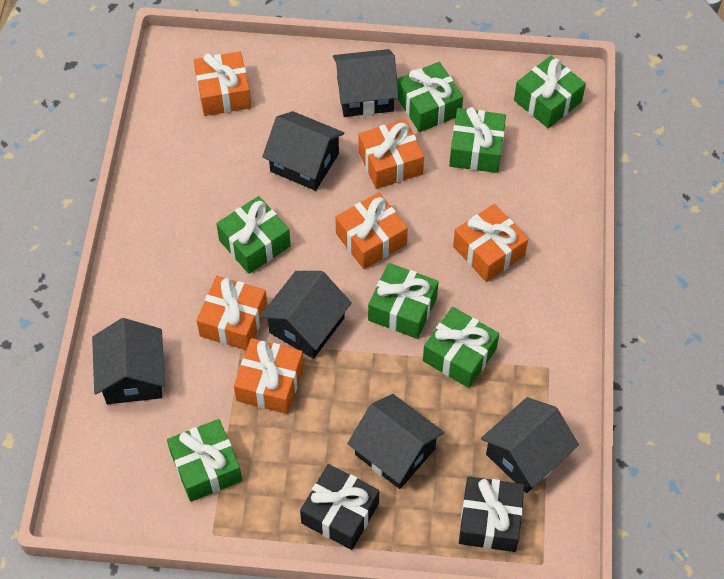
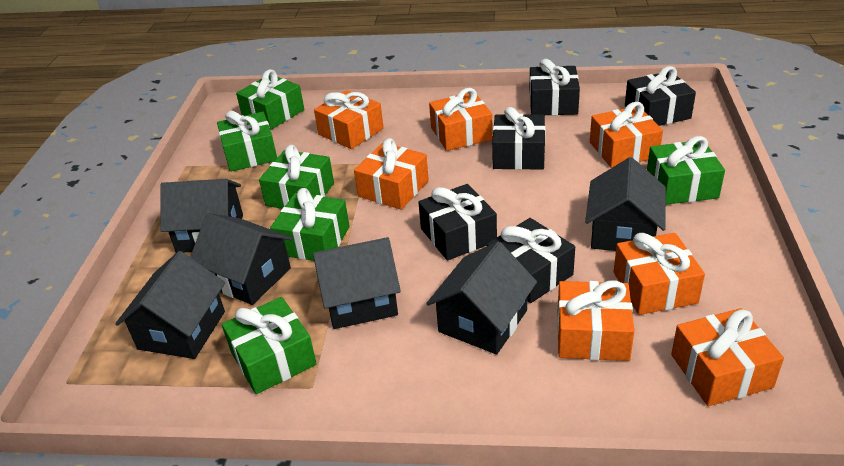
black gift: 2 -> 5
green gift: 7 -> 6
orange gift: 6 -> 7

